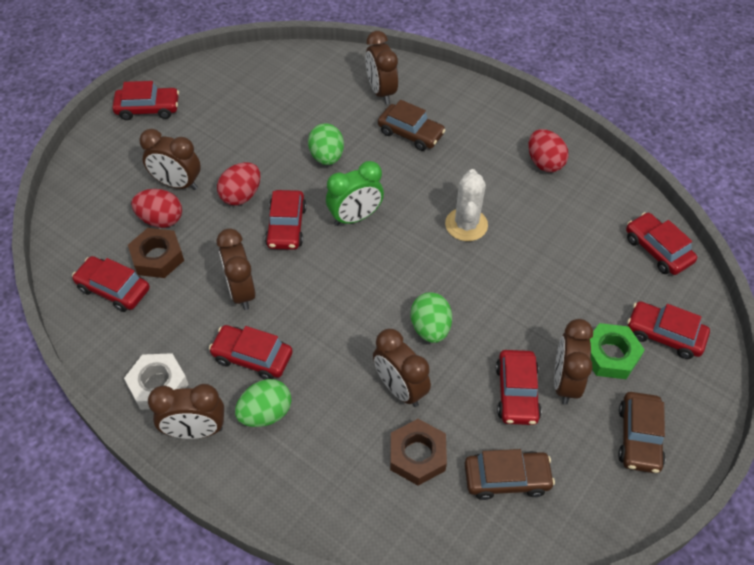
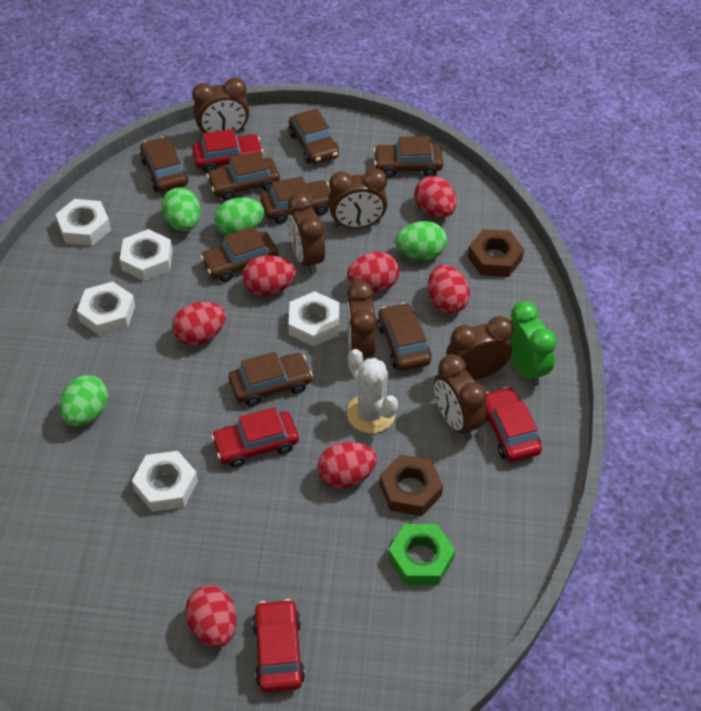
brown car: 3 -> 8
green egg: 3 -> 4
red car: 7 -> 4
red egg: 3 -> 7
white nut: 1 -> 5

